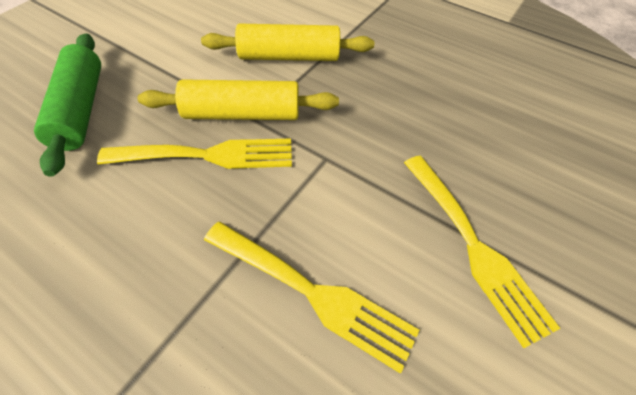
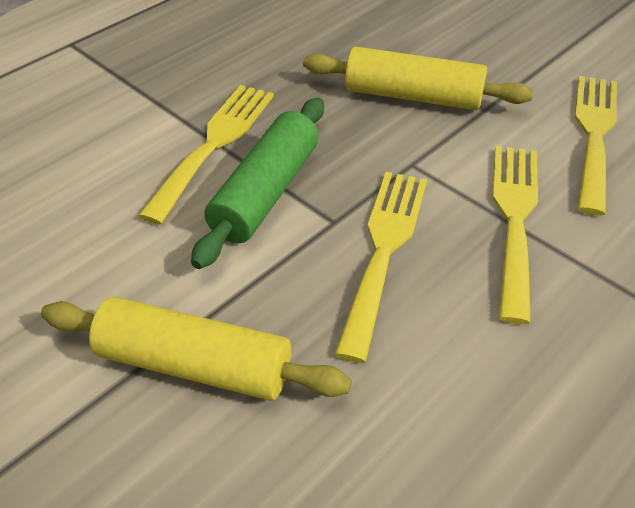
yellow fork: 3 -> 4

